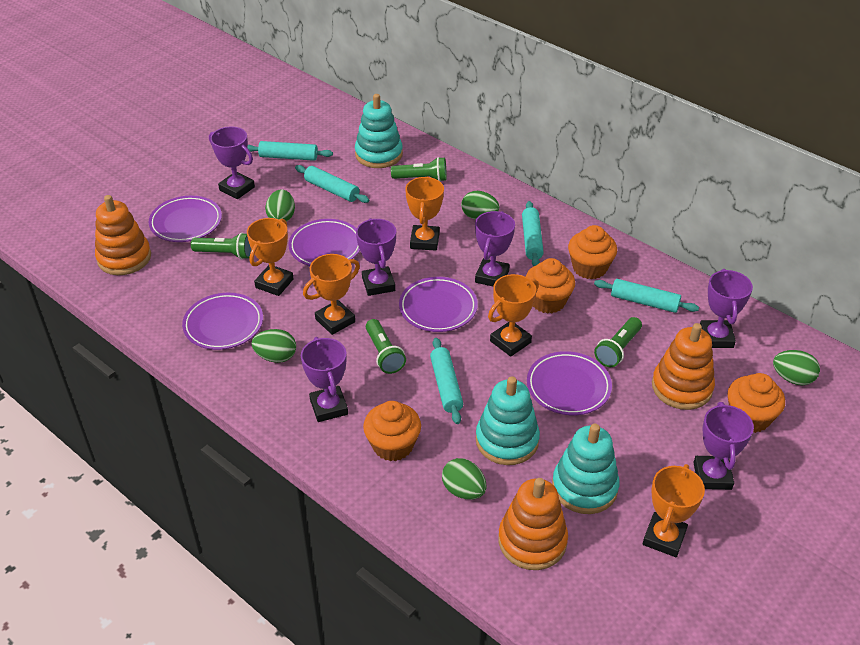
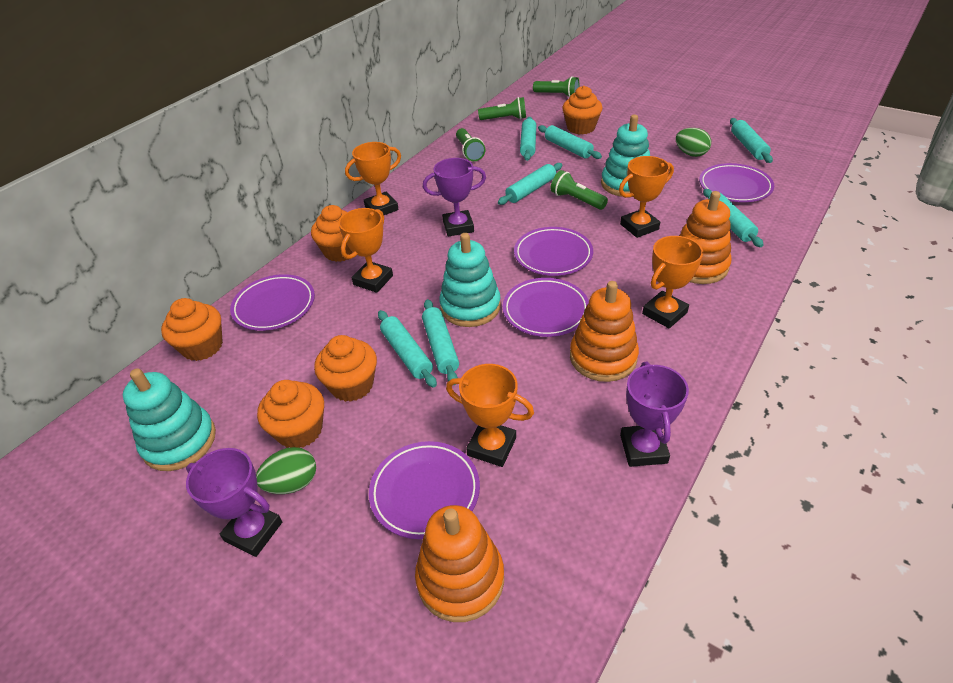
green egg: 5 -> 2
orange cupcake: 4 -> 5
purple trophy: 6 -> 3
turquoise rolling pin: 5 -> 7

